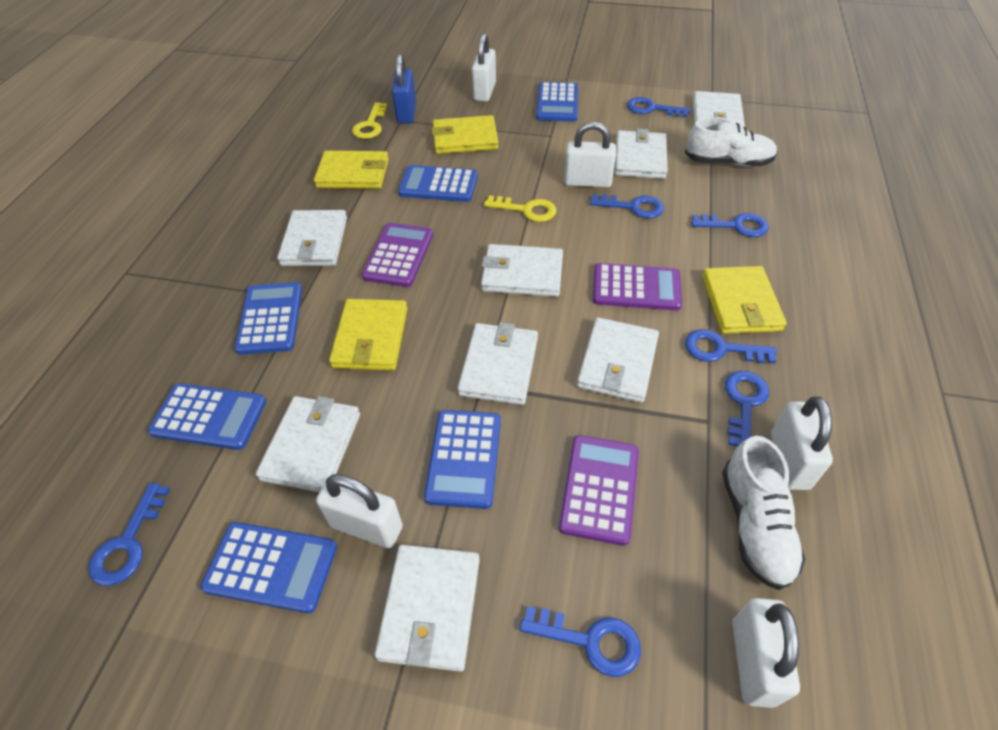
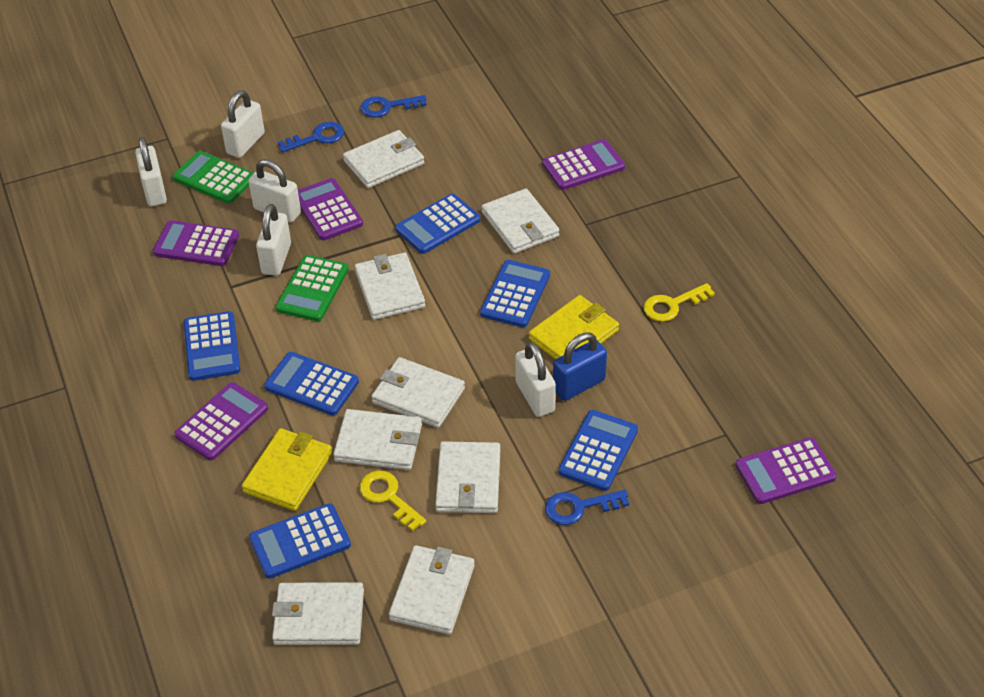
blue key: 7 -> 3
green calculator: 0 -> 2
purple calculator: 3 -> 5
white shoe: 2 -> 0
yellow wallet: 4 -> 2

